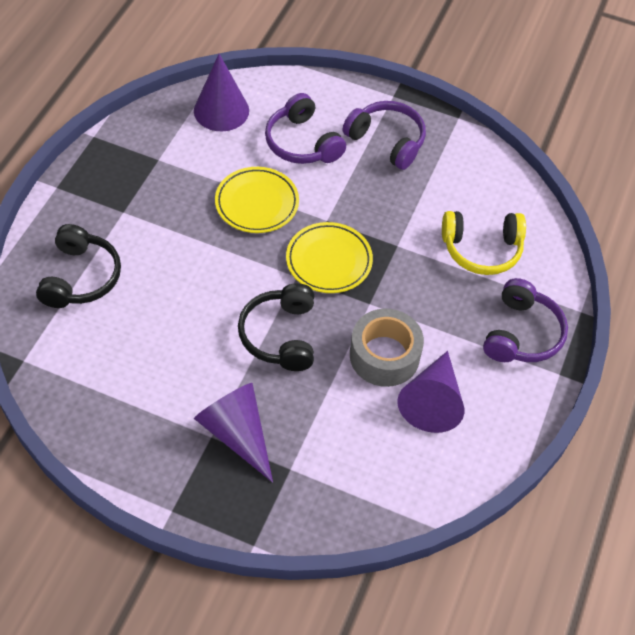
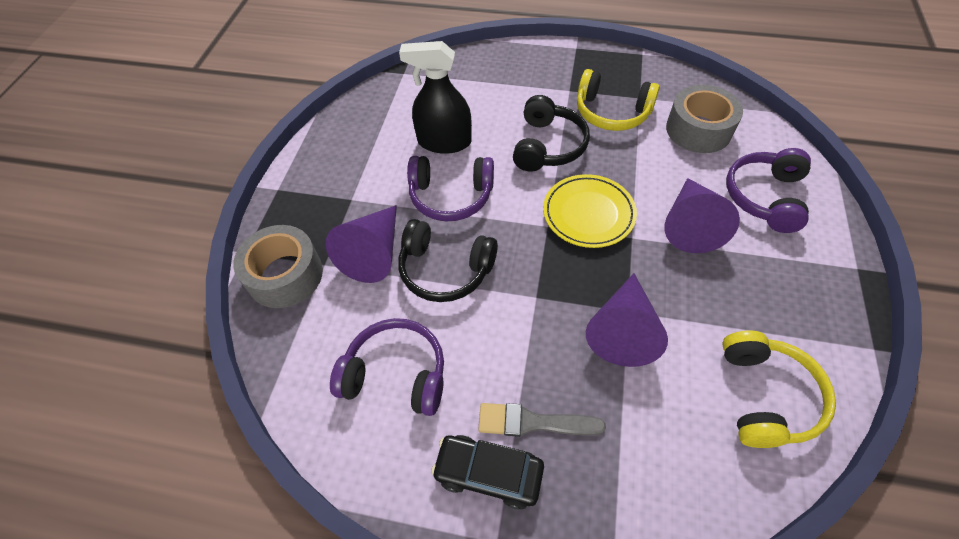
black car: 0 -> 1
black spray bottle: 0 -> 1
grey brush: 0 -> 1
grey tape: 1 -> 2
yellow headphones: 1 -> 2
yellow plate: 2 -> 1

